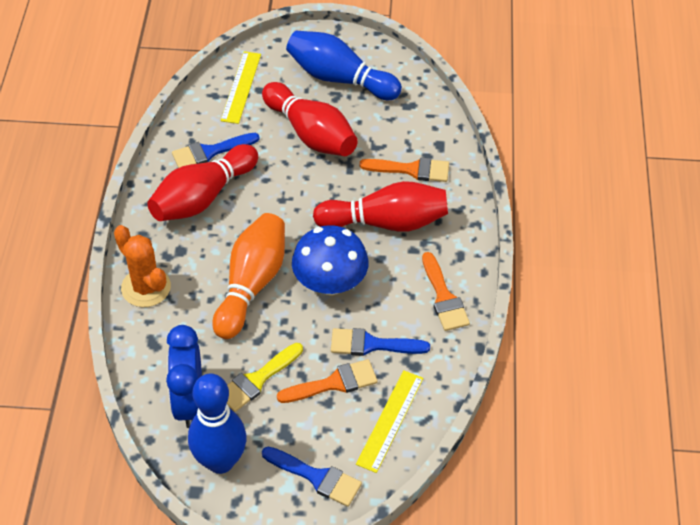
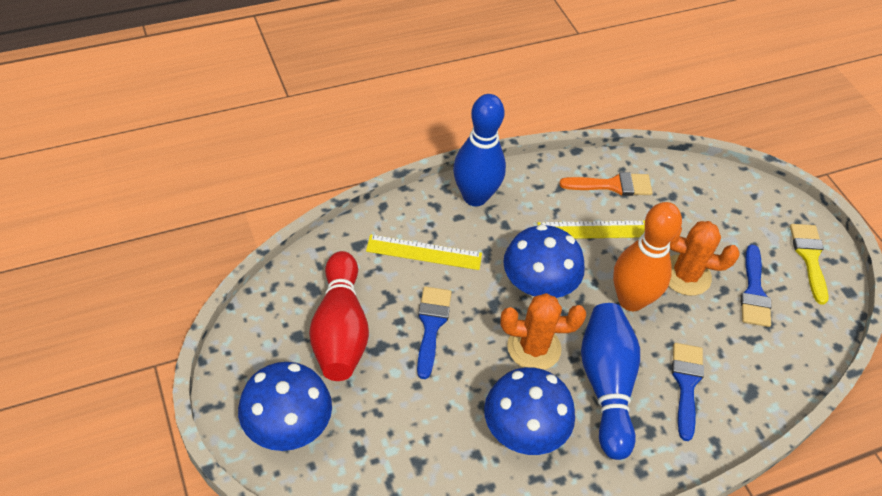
blue clock: 1 -> 0
blue mushroom: 1 -> 3
orange brush: 3 -> 1
orange cactus: 1 -> 2
red bowling pin: 3 -> 1

